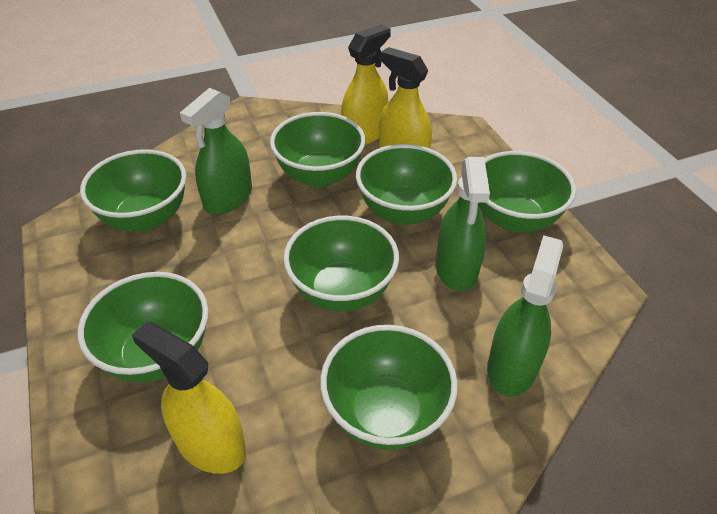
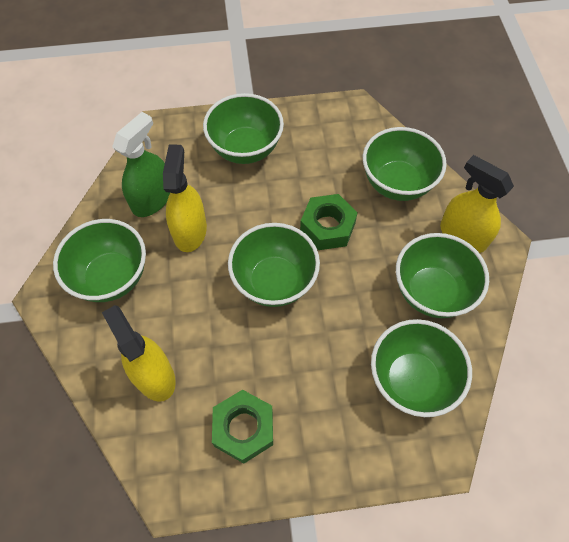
green bowl: 7 -> 6
green nut: 0 -> 2
green spray bottle: 3 -> 1

